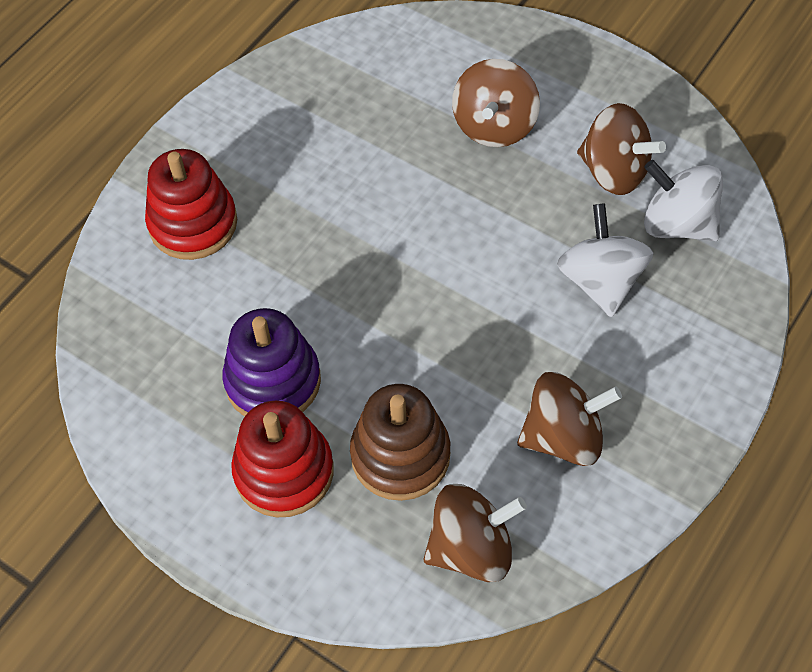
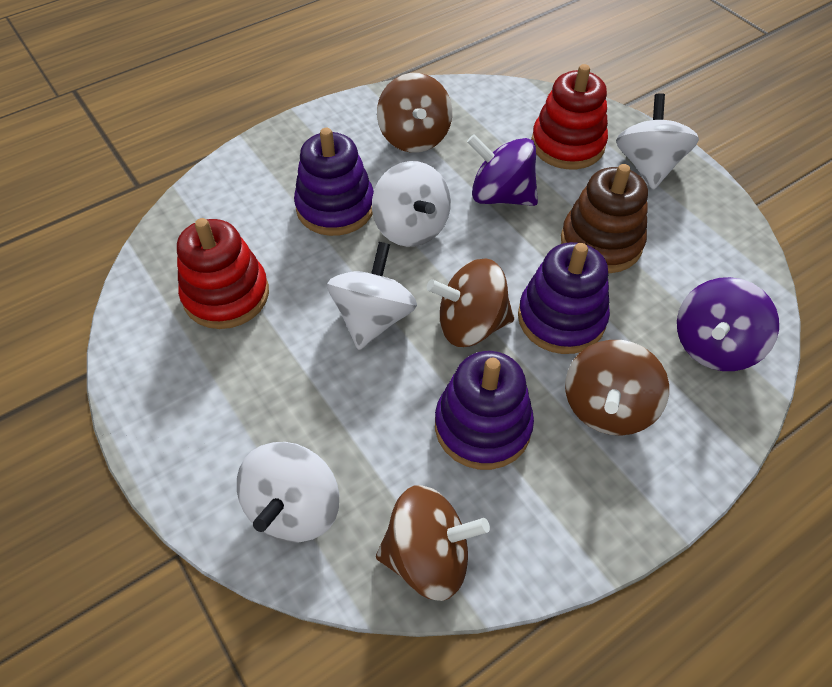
purple spinning top: 0 -> 2
purple stacking toy: 1 -> 3
white spinning top: 2 -> 4

